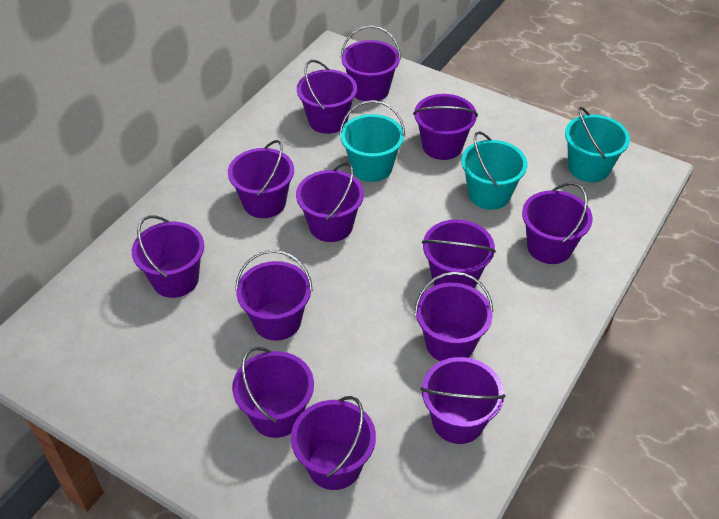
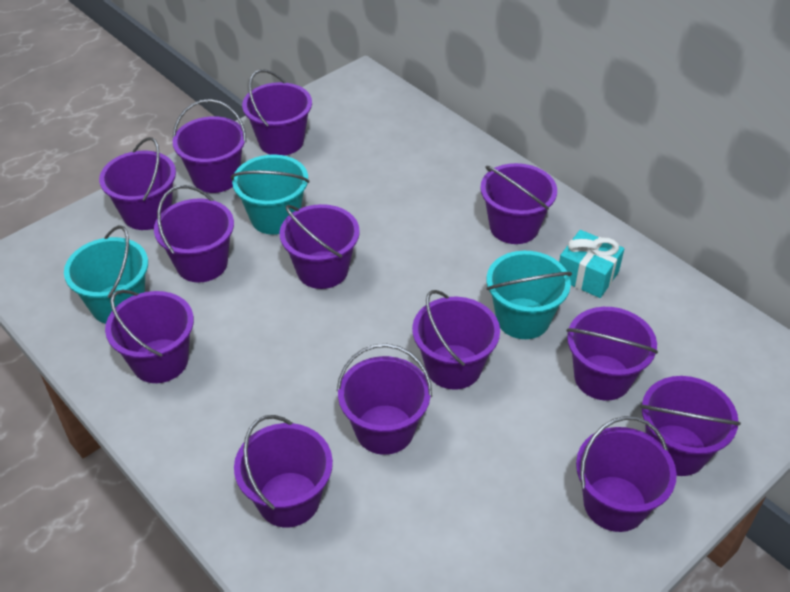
turquoise gift: 0 -> 1

